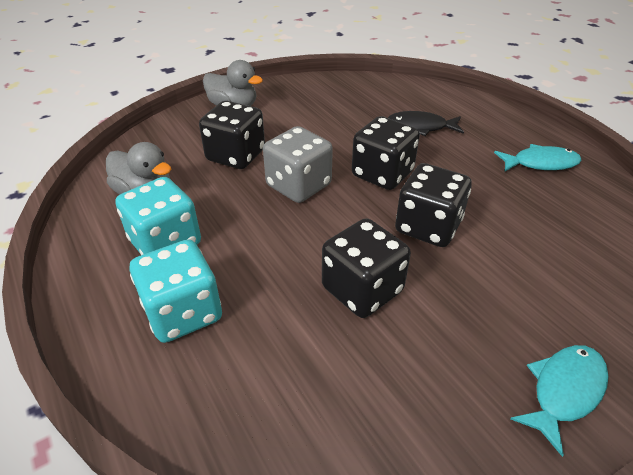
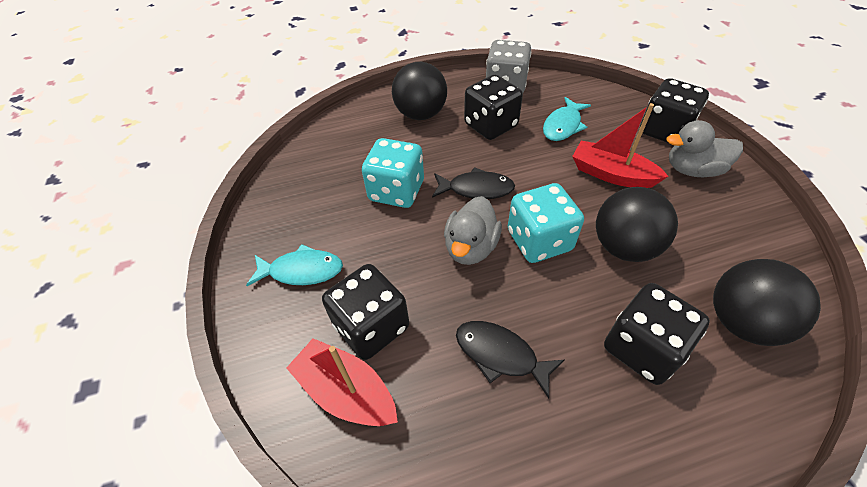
black ball: 0 -> 3
black fish: 1 -> 2
red boat: 0 -> 2

